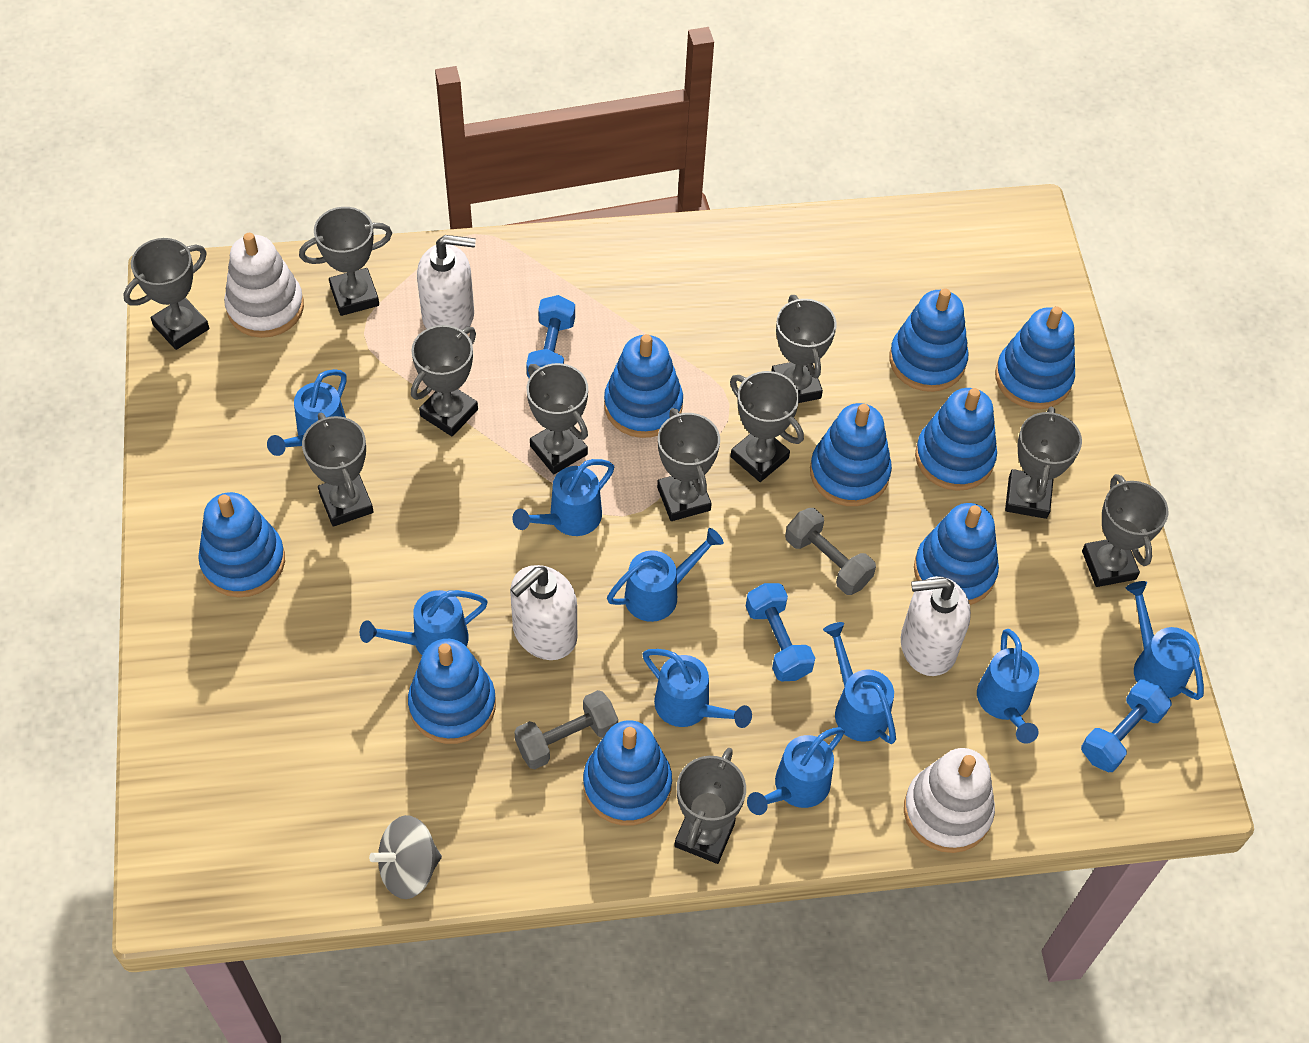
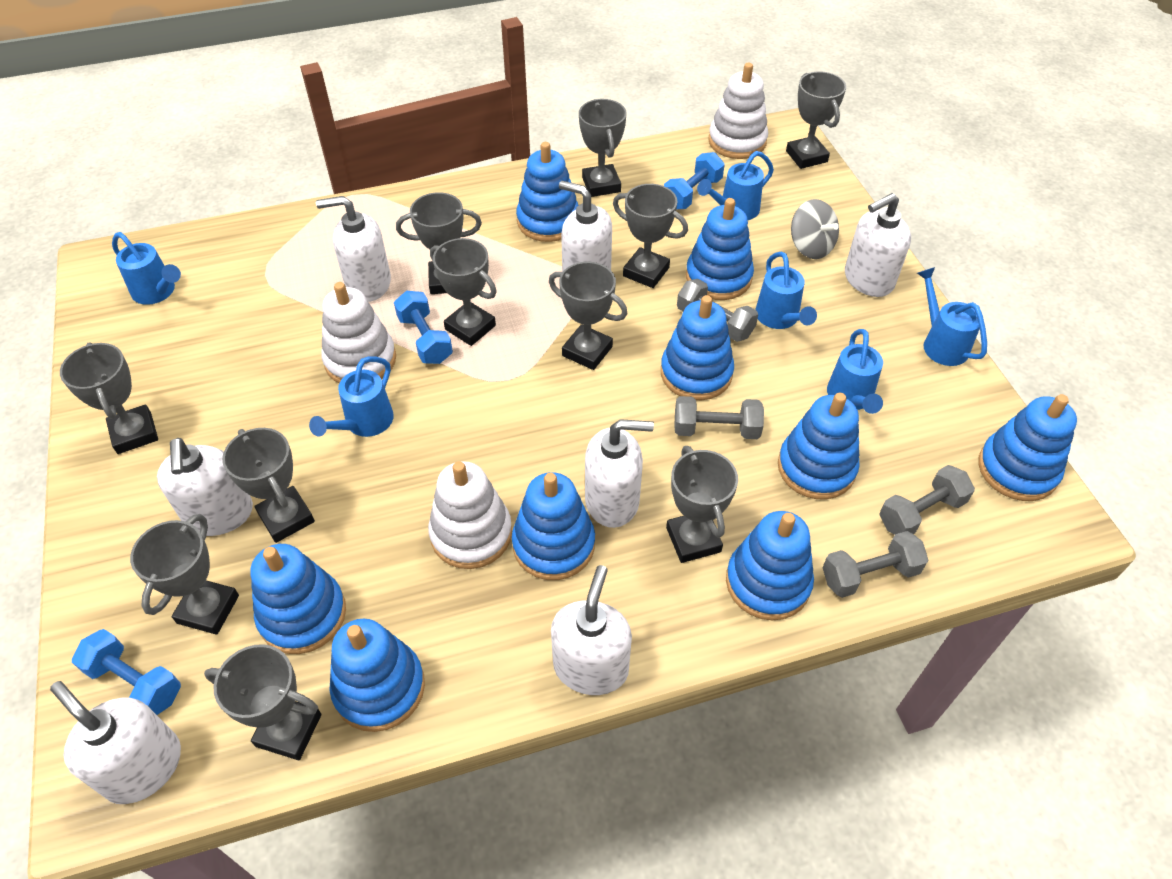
blue watering can: 9 -> 6
grey dumbbell: 2 -> 4
white soap dispenser: 3 -> 7
white stacking toy: 2 -> 3

